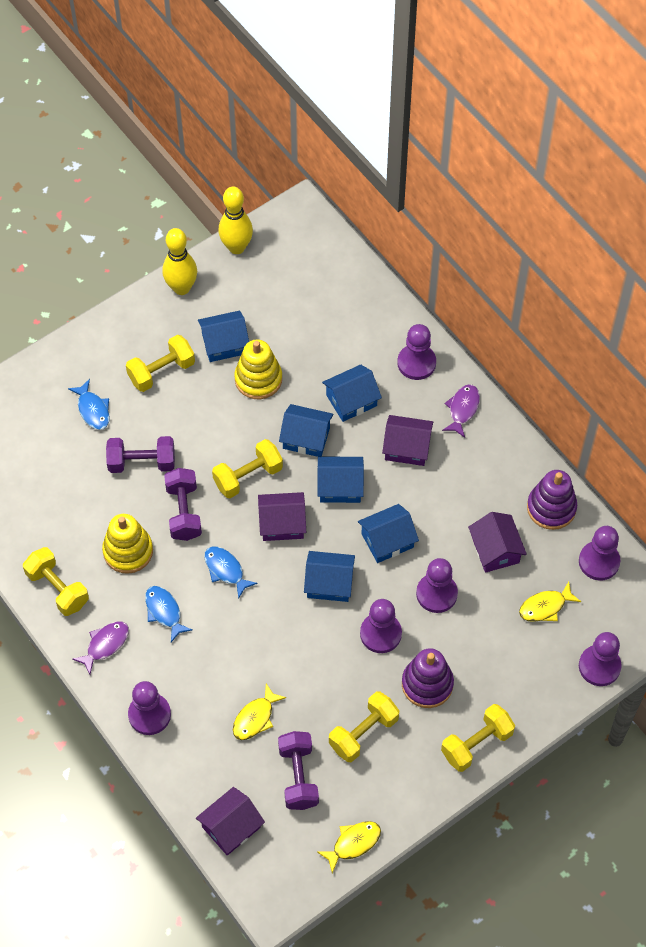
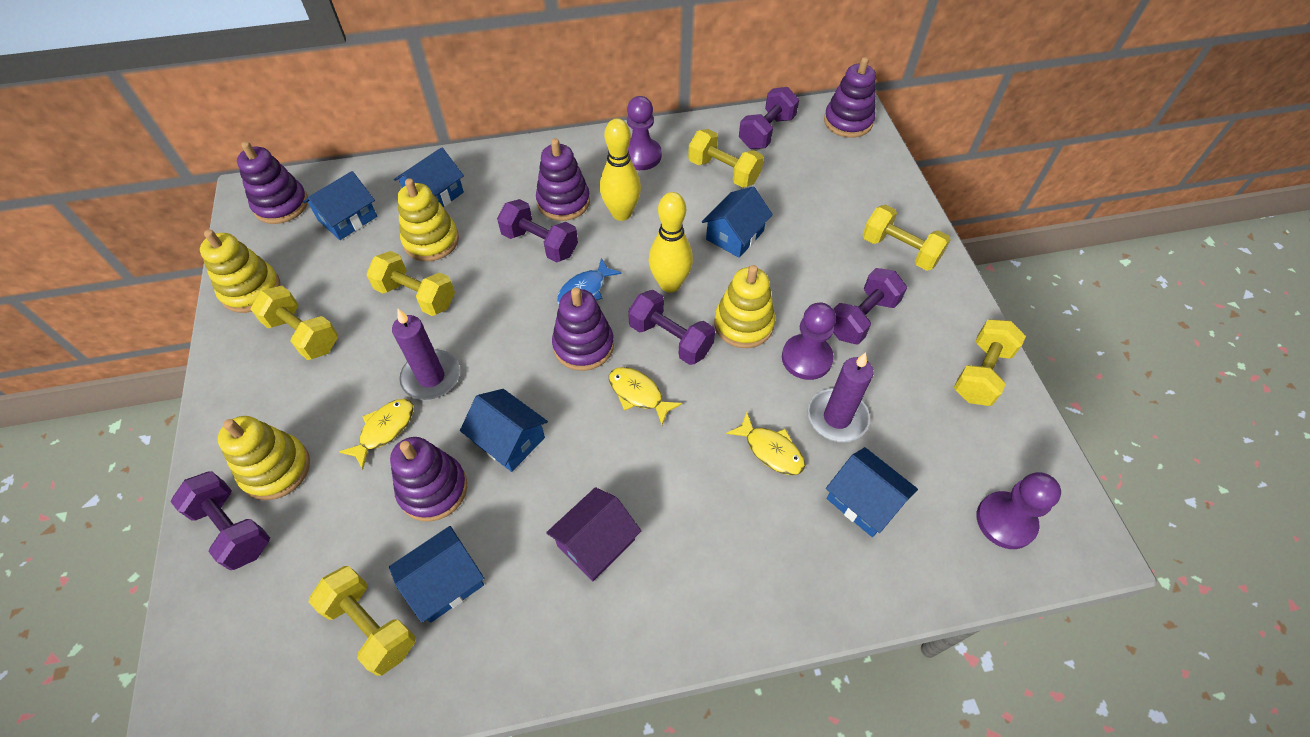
blue fish: 3 -> 1
purple candle: 0 -> 2
purple dumbbell: 3 -> 5
purple fish: 2 -> 0
purple house: 4 -> 1
purple pawn: 6 -> 3
purple stacking toy: 2 -> 5
yellow dumbbell: 5 -> 6
yellow stacking toy: 2 -> 4

